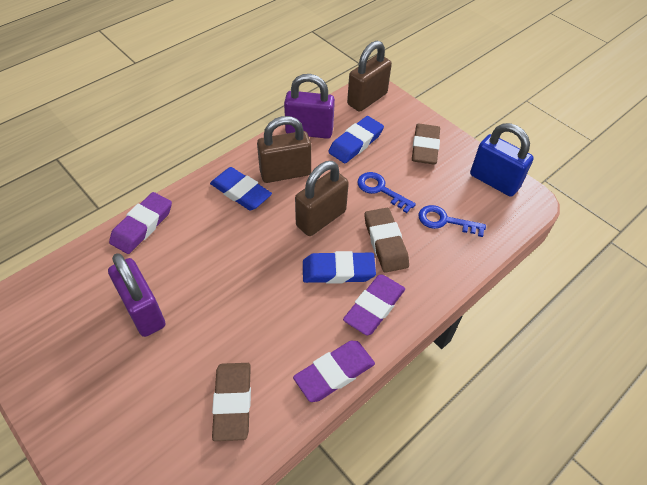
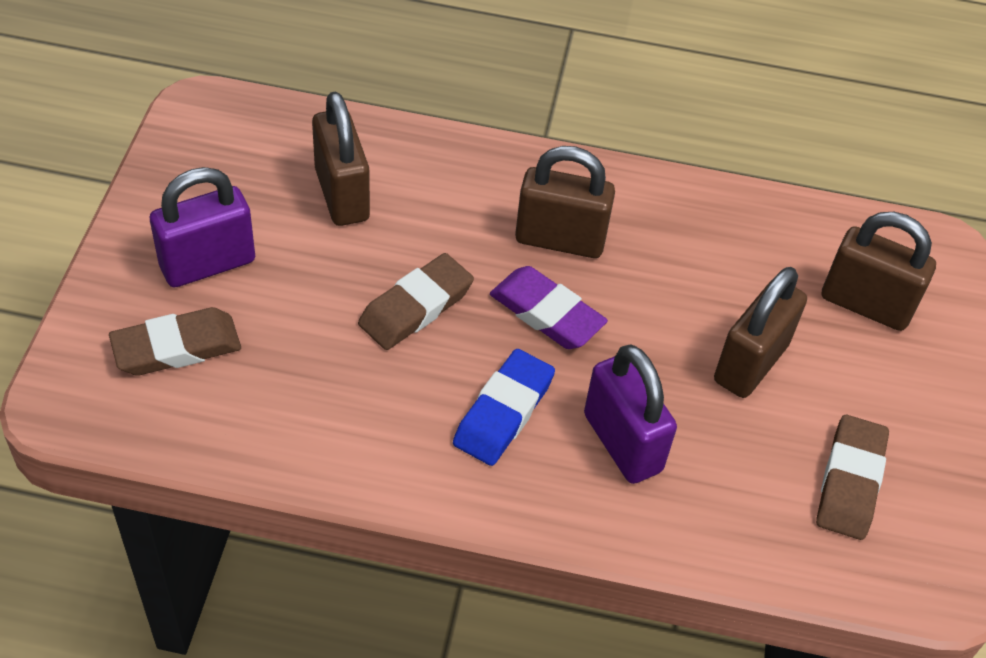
blue eraser: 3 -> 1
blue key: 2 -> 0
blue padlock: 1 -> 0
brown padlock: 3 -> 4
purple eraser: 3 -> 1

